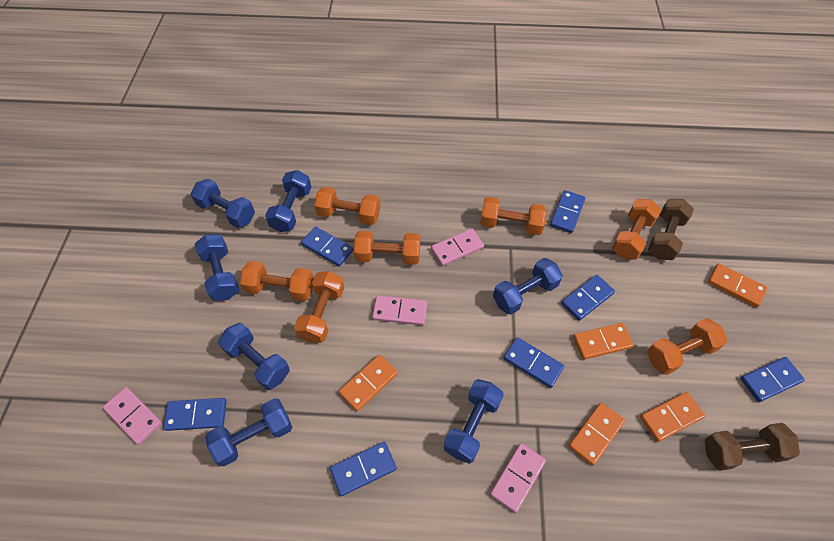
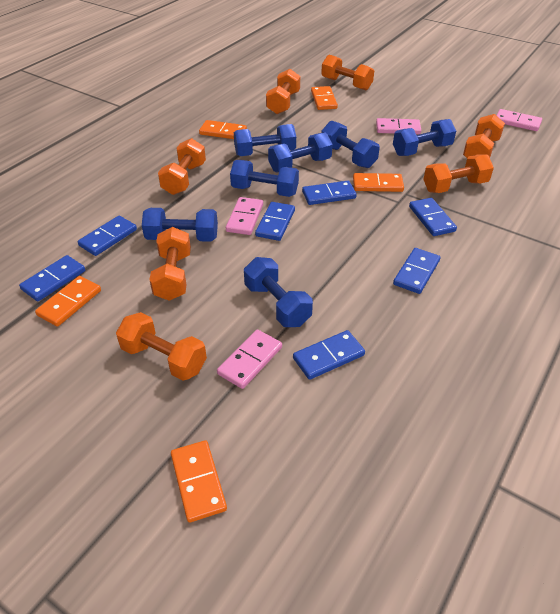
brown dumbbell: 2 -> 0

